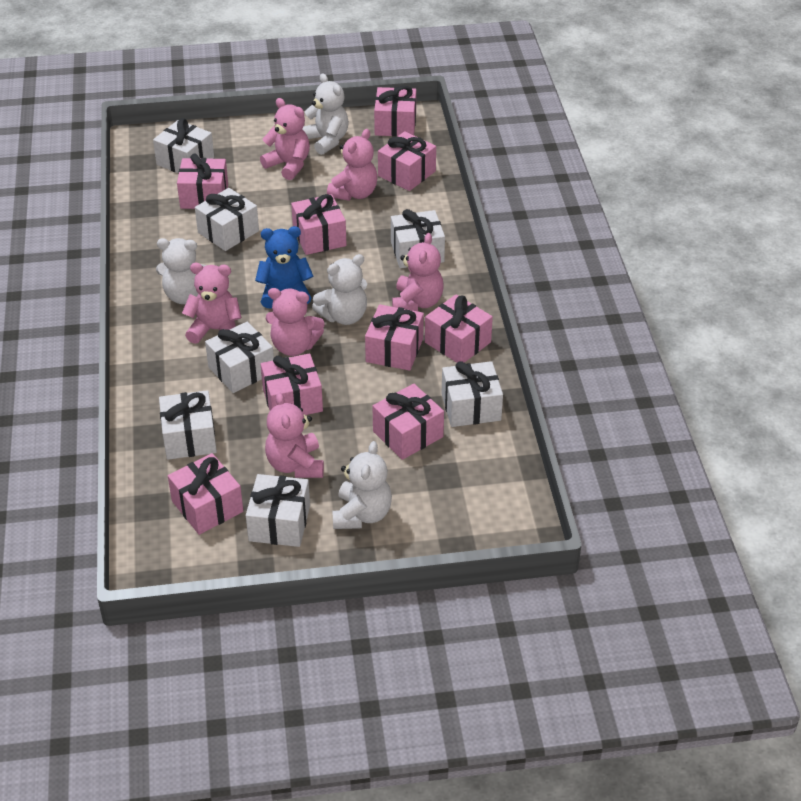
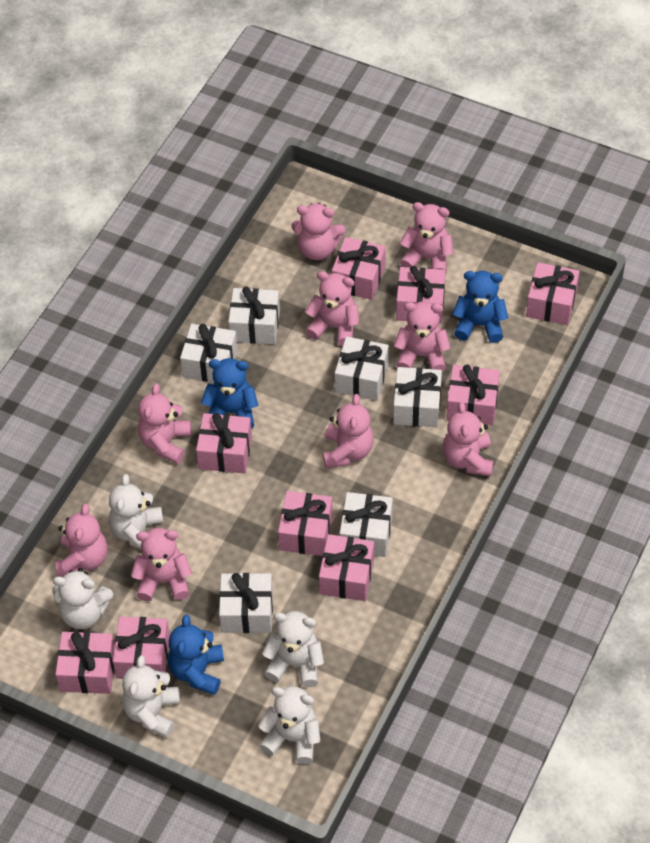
blue teddy bear: 1 -> 3
pink teddy bear: 6 -> 9
white gift: 7 -> 6
white teddy bear: 4 -> 5

